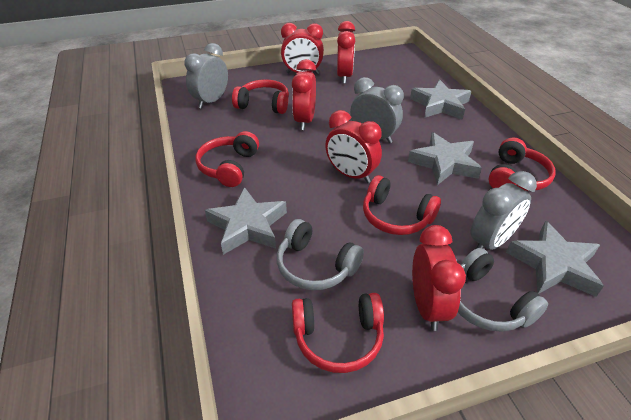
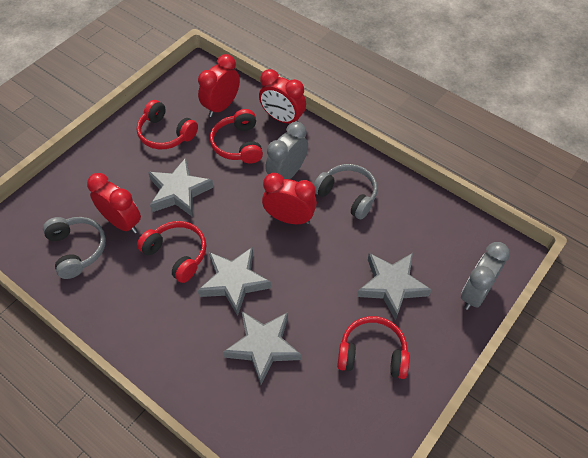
grey clock: 3 -> 2
red clock: 5 -> 4
red headphones: 5 -> 4

